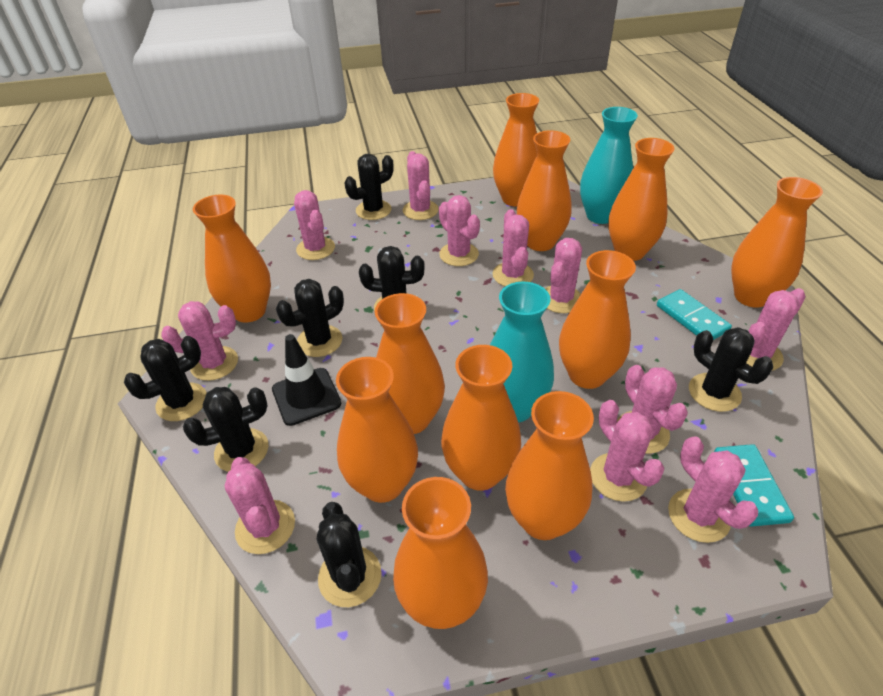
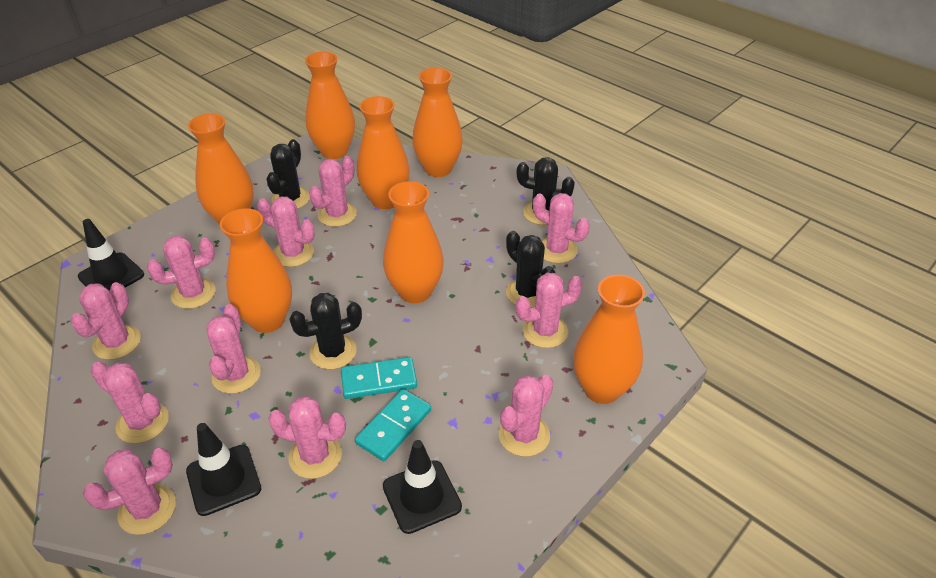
black cactus: 7 -> 4
black traffic cone: 1 -> 3
orange vase: 11 -> 7
turquoise vase: 2 -> 0

